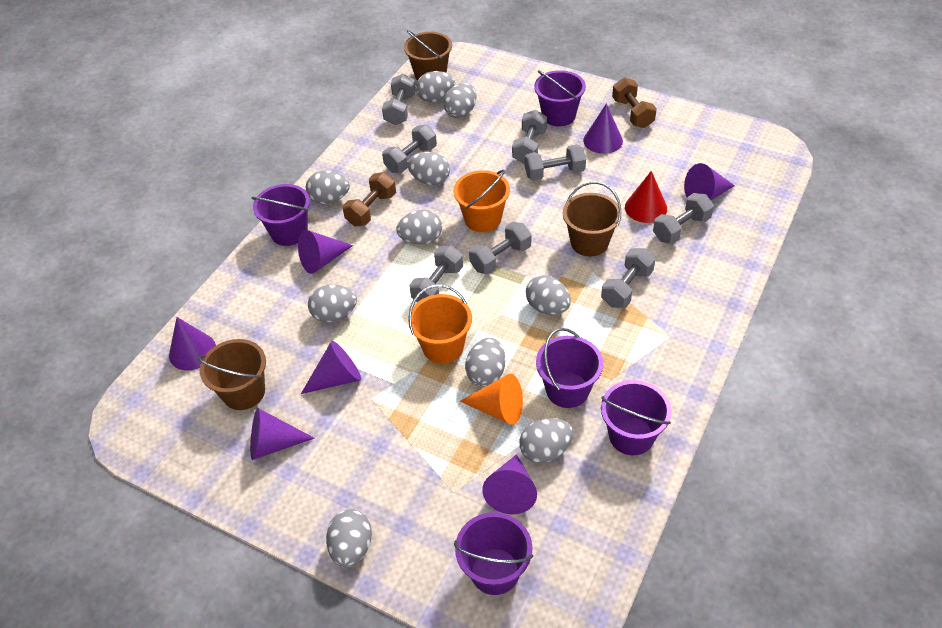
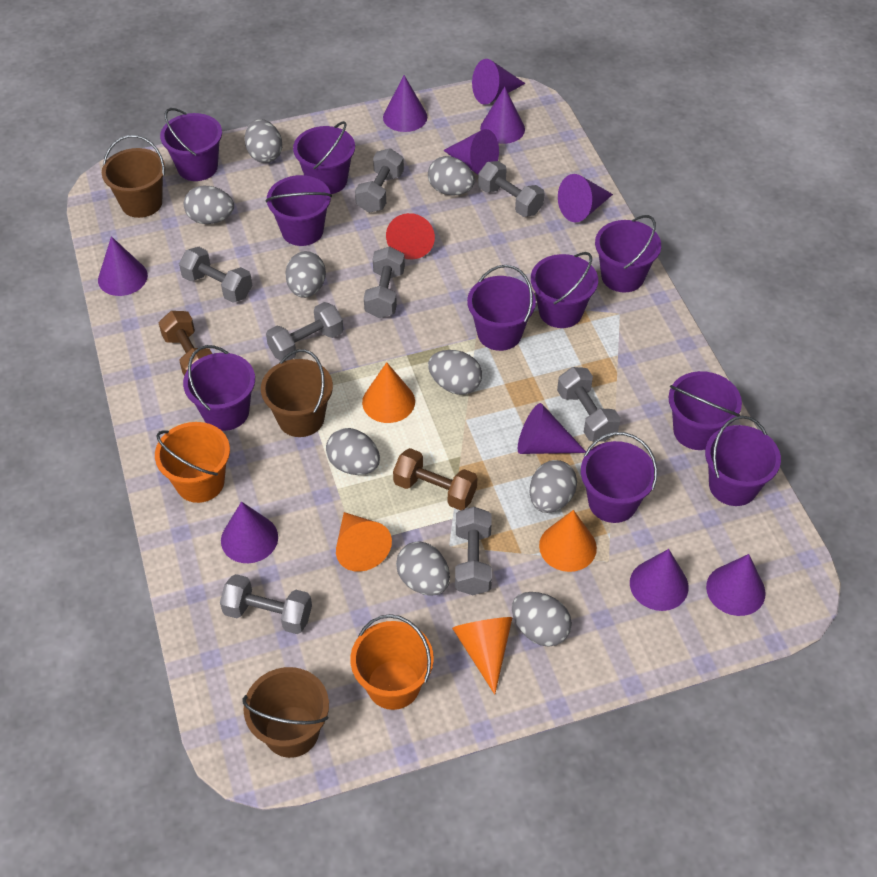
grey egg: 10 -> 9
orange cone: 1 -> 4
purple bucket: 5 -> 10
purple cone: 7 -> 10

